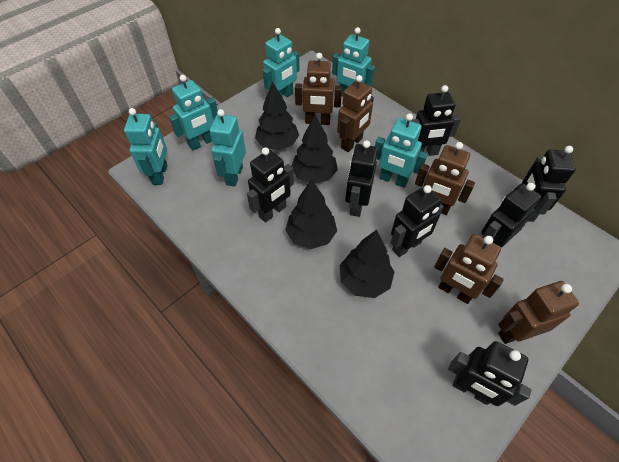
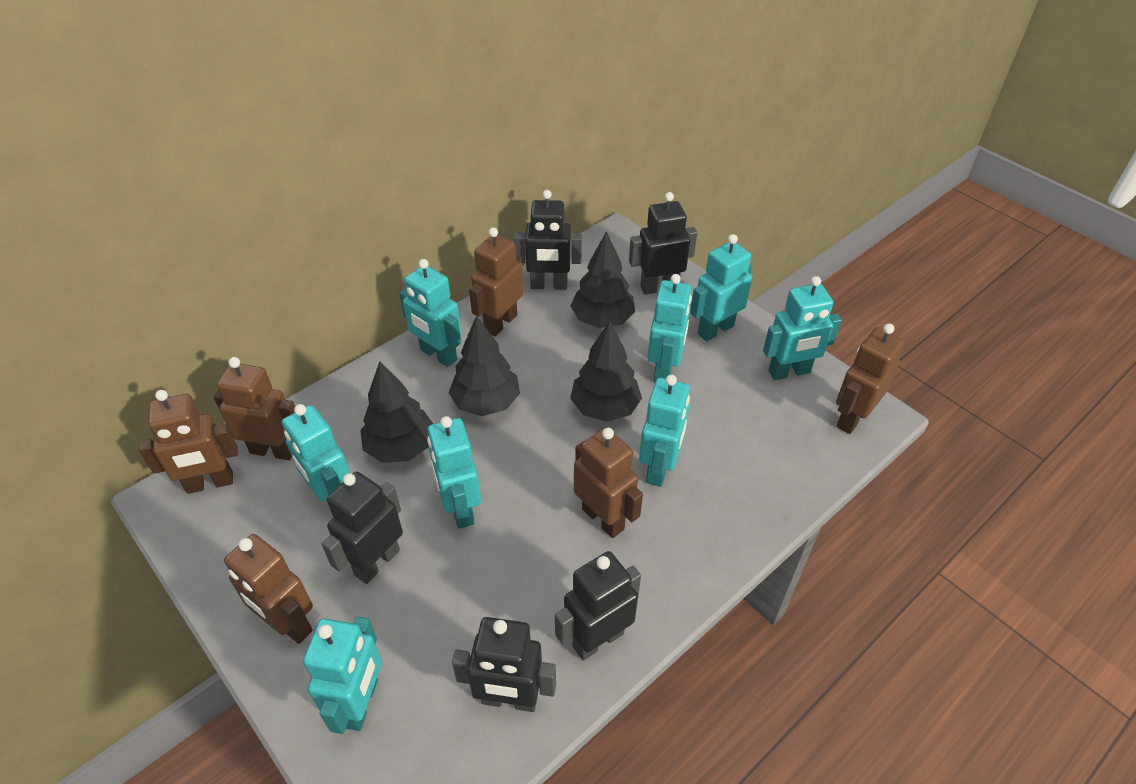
black robot: 7 -> 5
brown robot: 5 -> 6
turquoise robot: 6 -> 8

